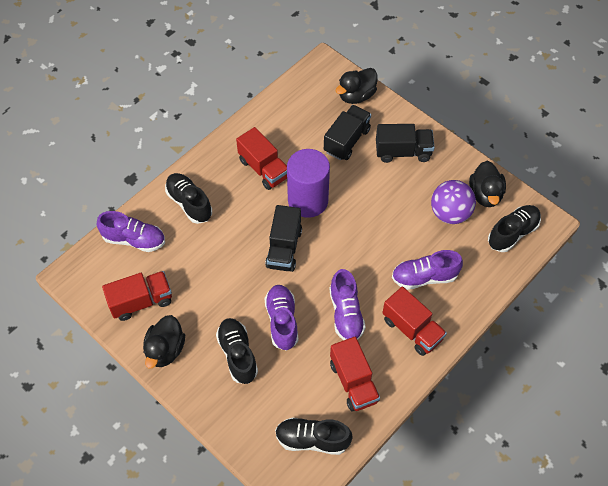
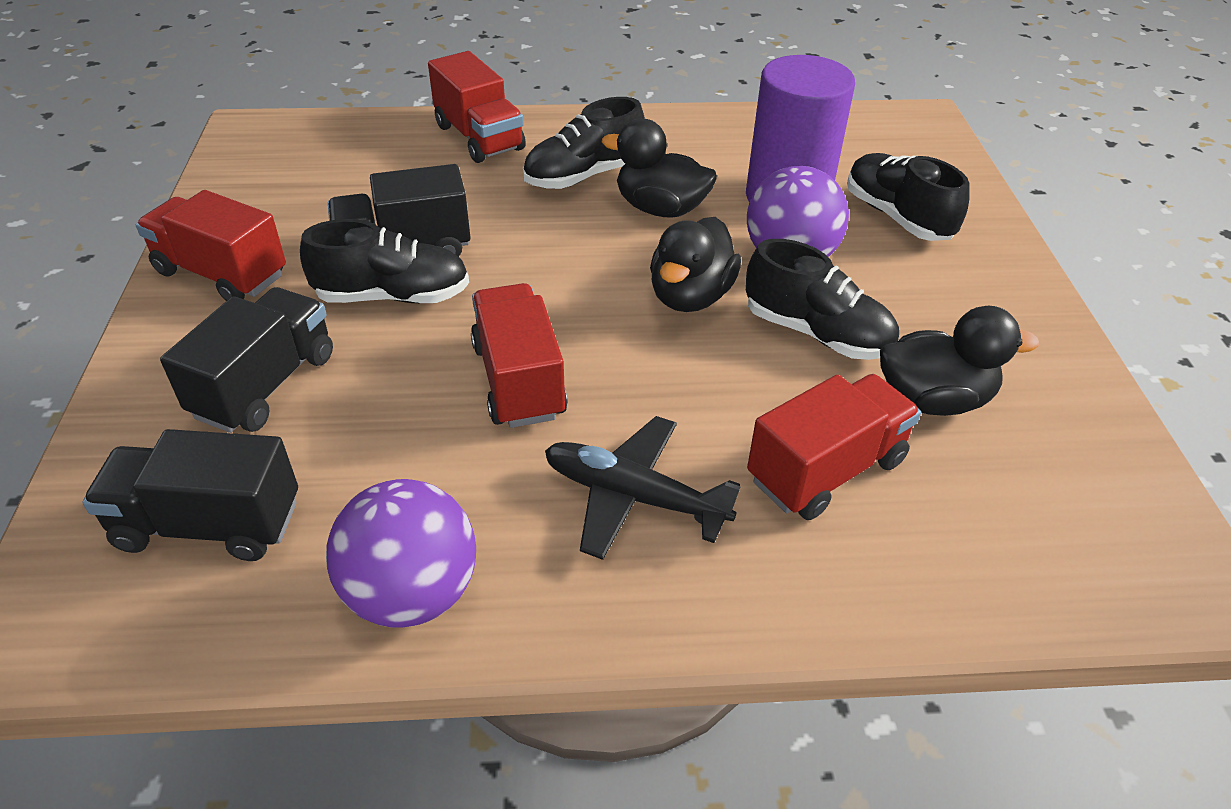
black plane: 0 -> 1
purple ball: 1 -> 2
purple shoe: 4 -> 0

